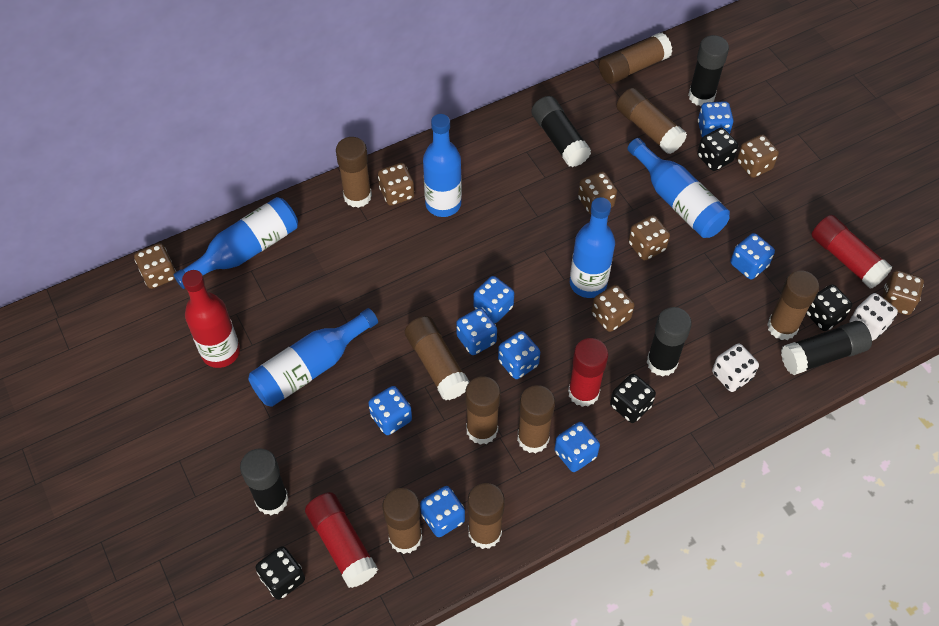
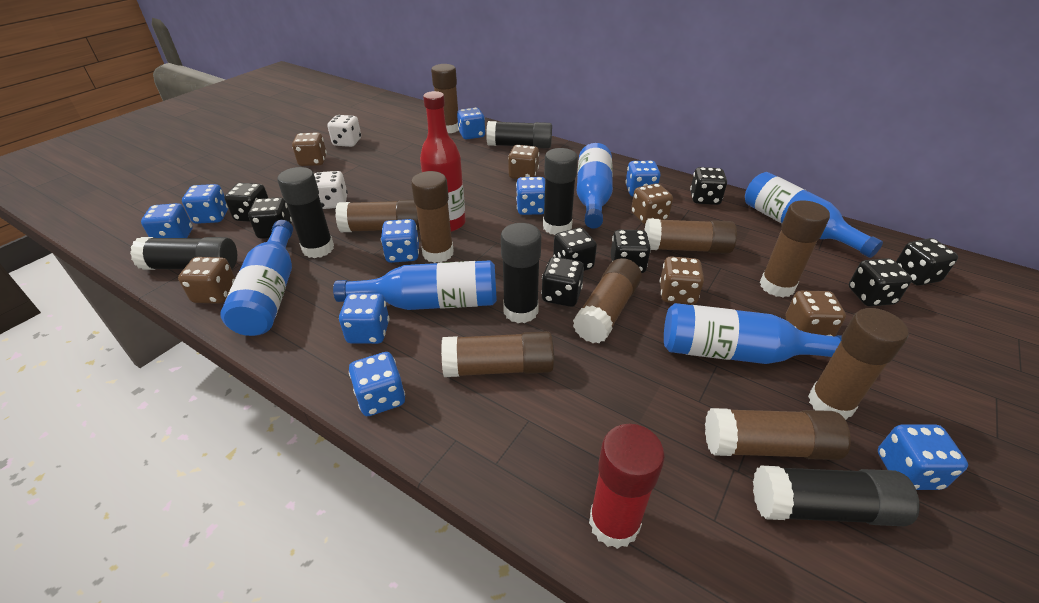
black dice: 4 -> 8
black glue stick: 5 -> 6
blue dice: 8 -> 9
brown dice: 7 -> 6
red glue stick: 3 -> 1

